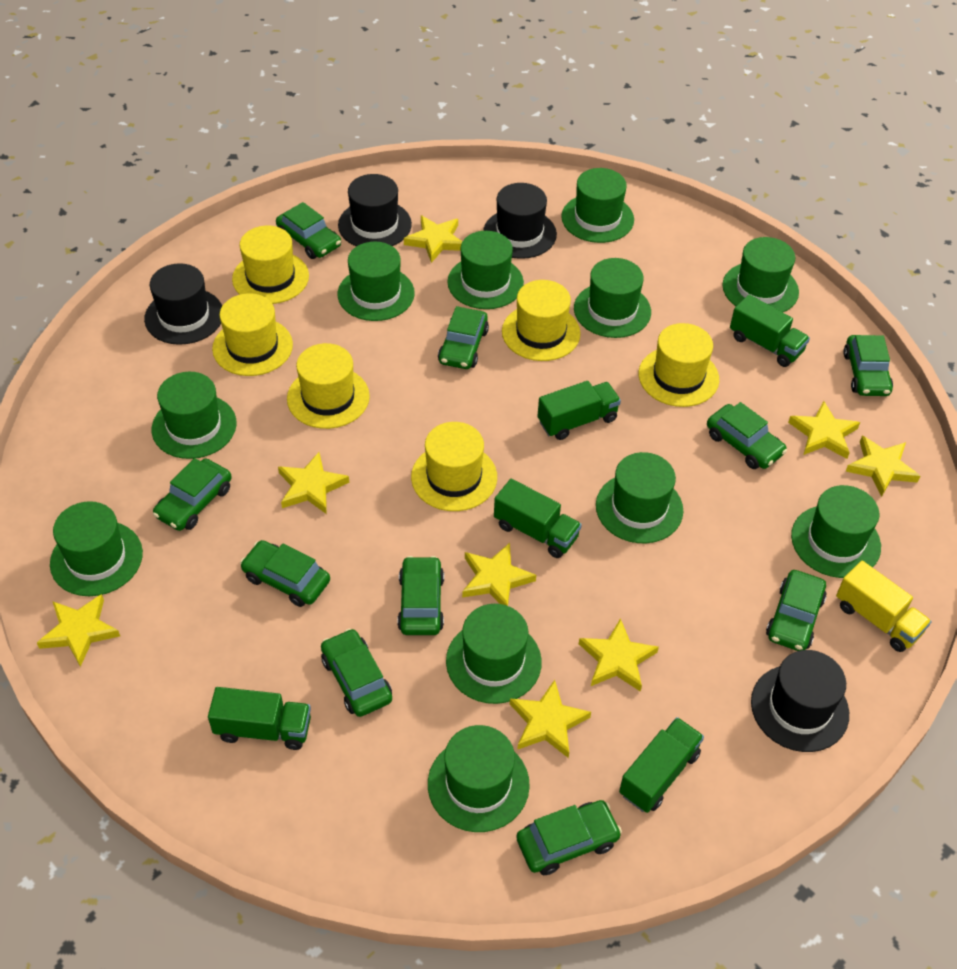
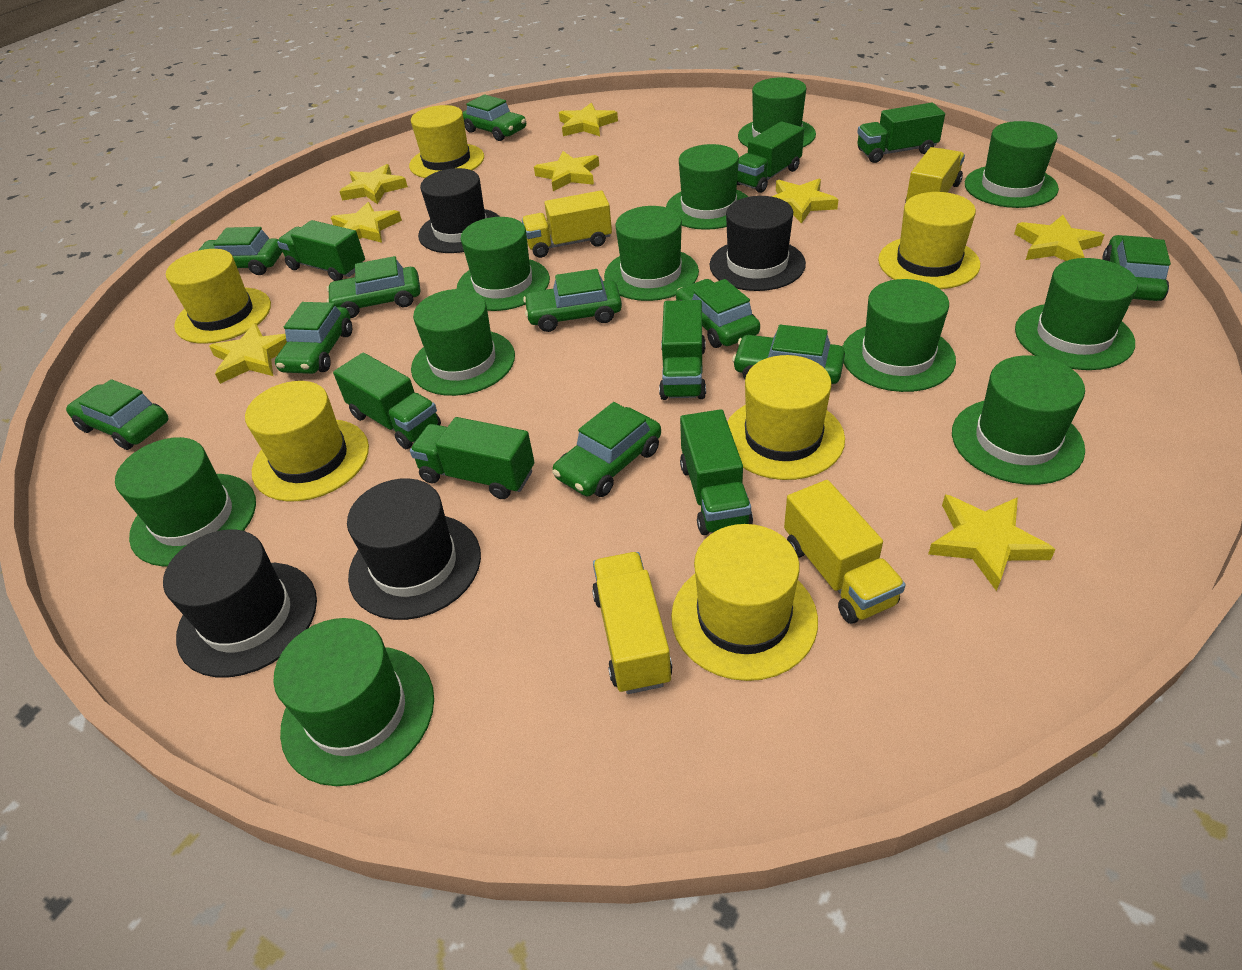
green truck: 5 -> 7
yellow truck: 1 -> 4

